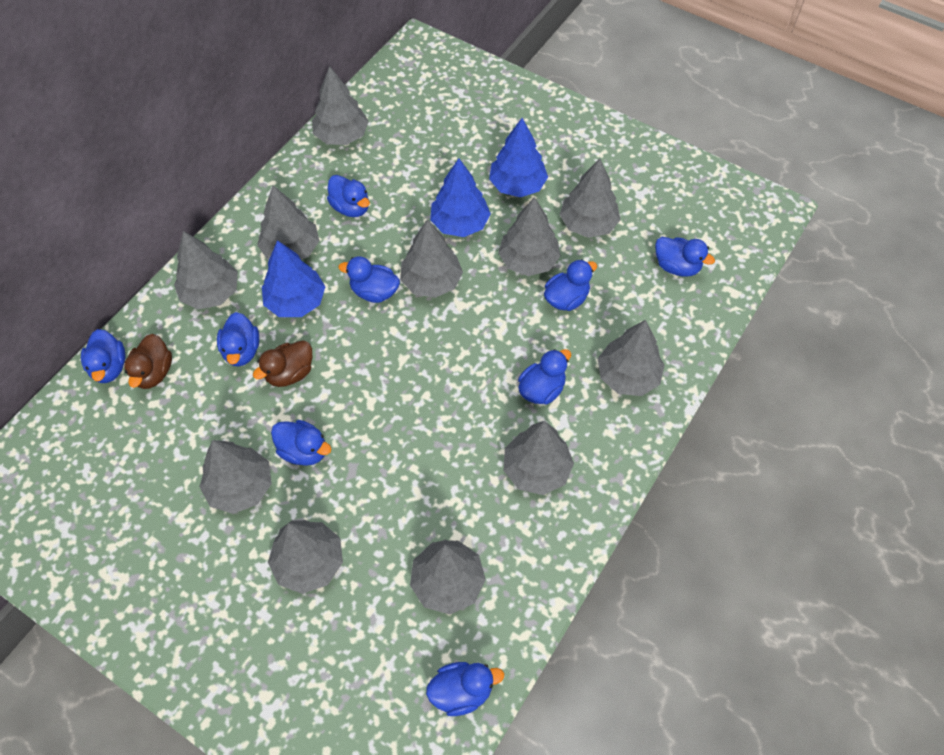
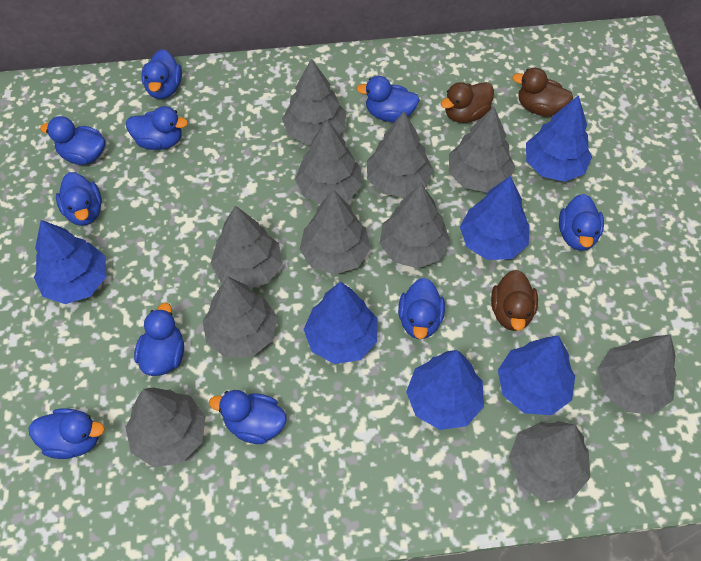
blue duck: 9 -> 10
blue tree: 3 -> 6
brown duck: 2 -> 3

